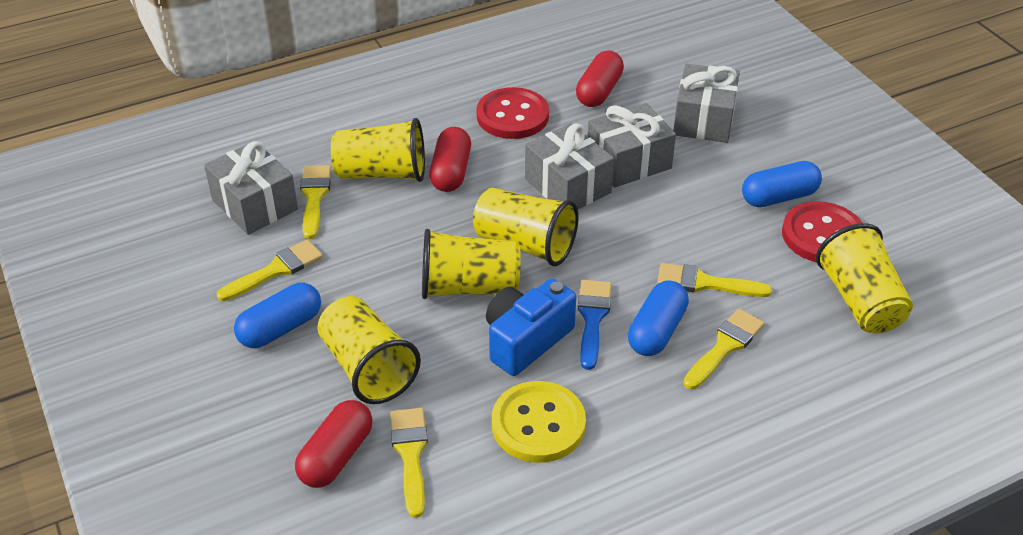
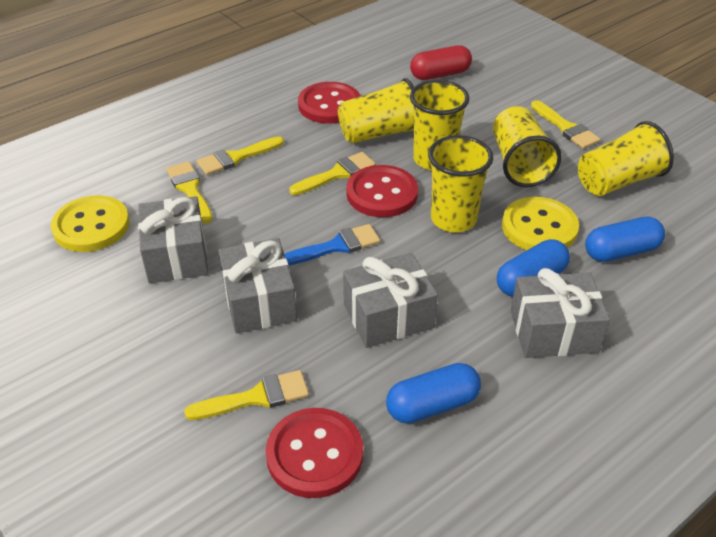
blue camera: 1 -> 0
red button: 2 -> 3
red capsule: 3 -> 1
yellow button: 1 -> 2

